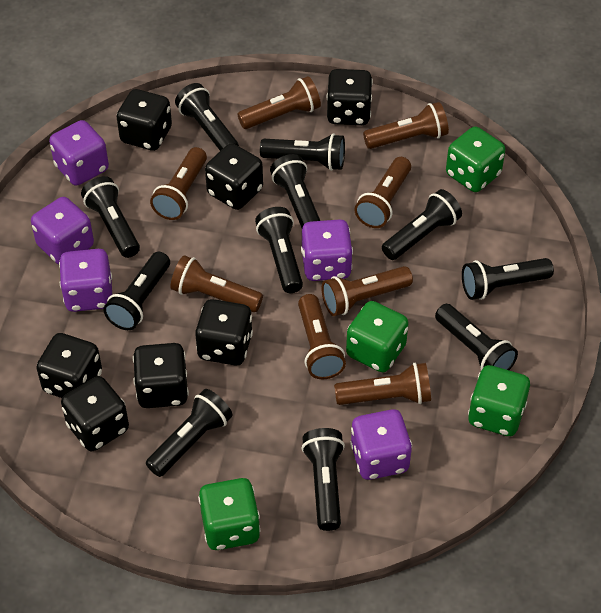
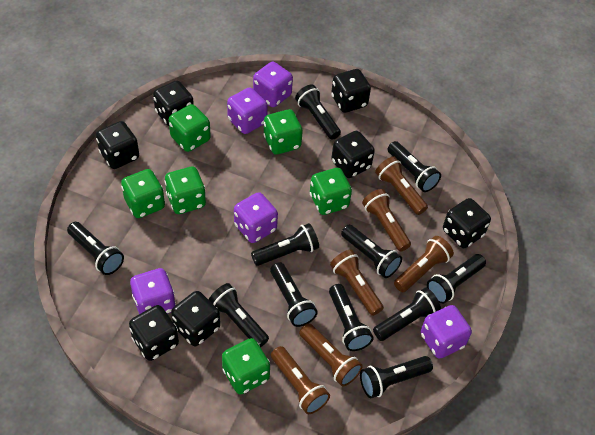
brown flashlight: 8 -> 6
green dice: 4 -> 6

